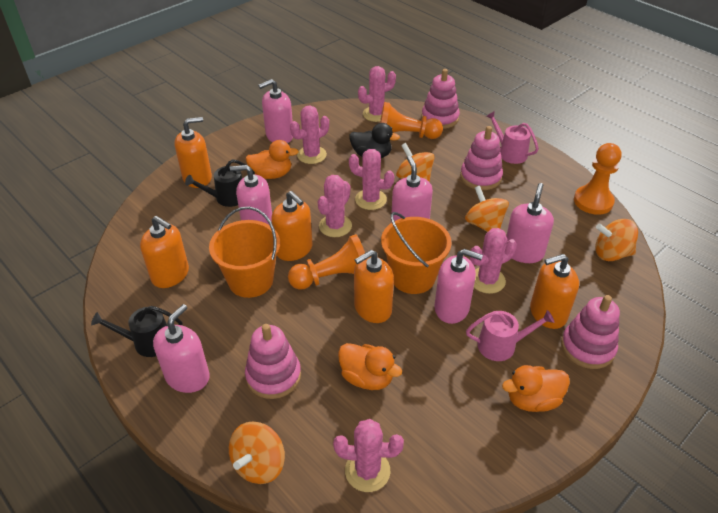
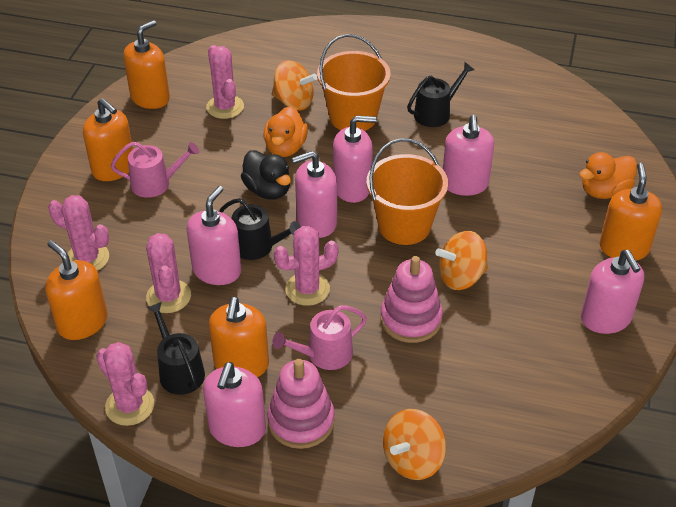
black watering can: 2 -> 3
orange duck: 3 -> 2
orange pawn: 3 -> 0
orange spinning top: 4 -> 3
pink cactus: 6 -> 5
pink stacking toy: 4 -> 2

